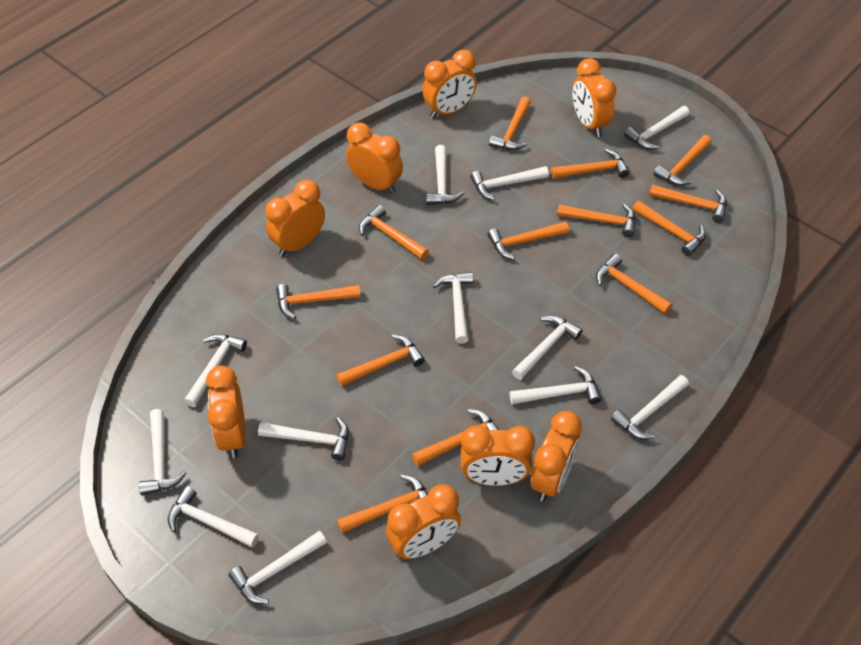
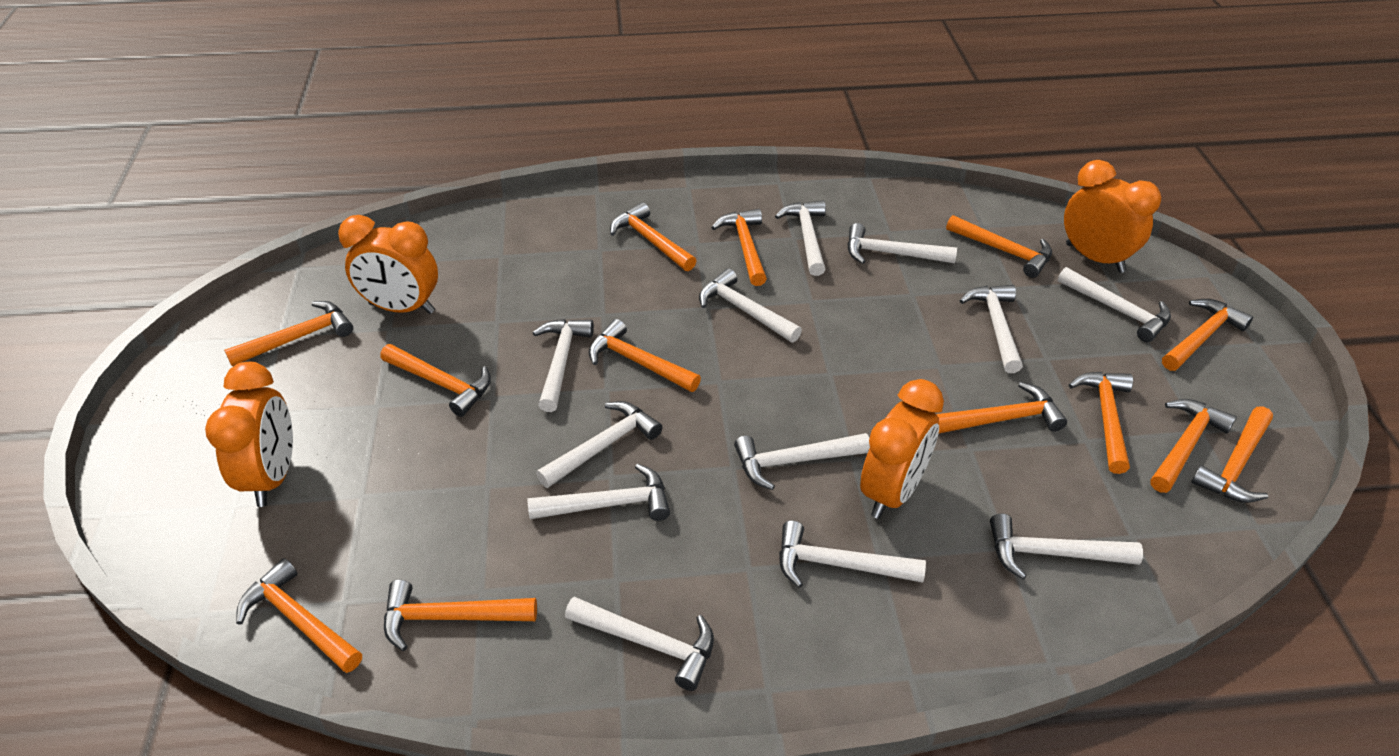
orange clock: 8 -> 4

